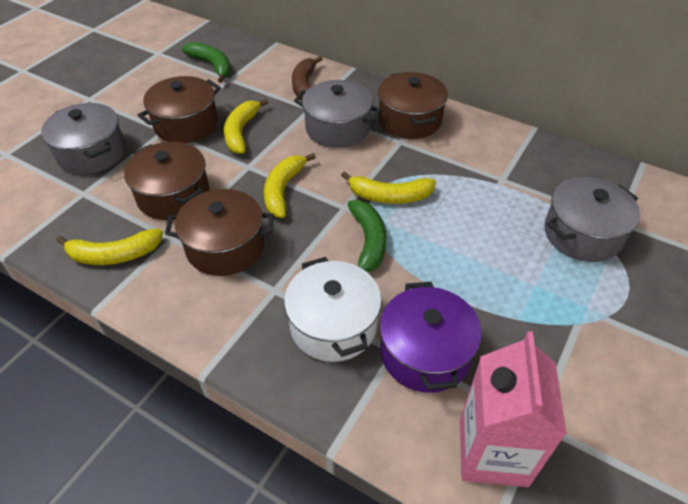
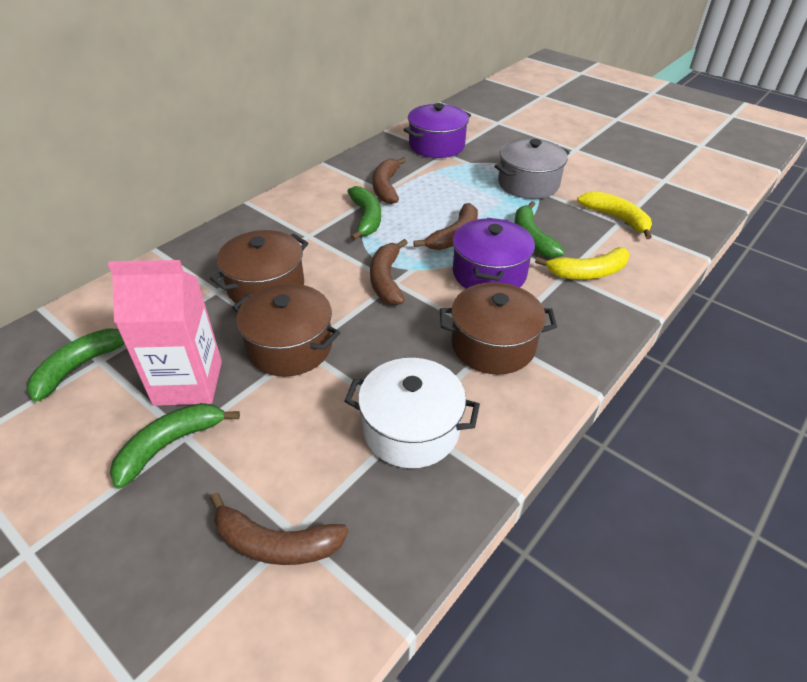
brown banana: 1 -> 4
brown pot: 4 -> 3
green banana: 2 -> 4
grey pot: 3 -> 1
purple pot: 1 -> 2
yellow banana: 4 -> 2

